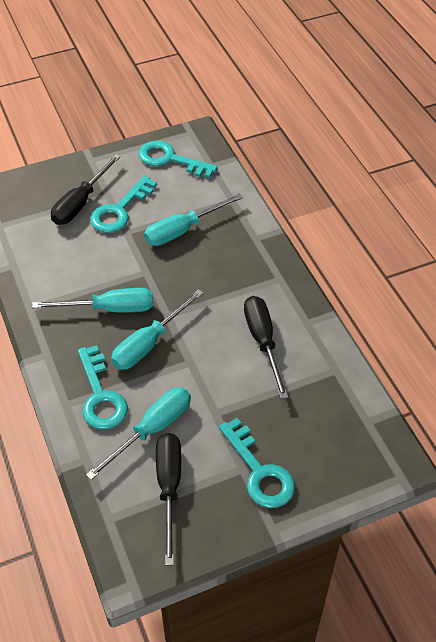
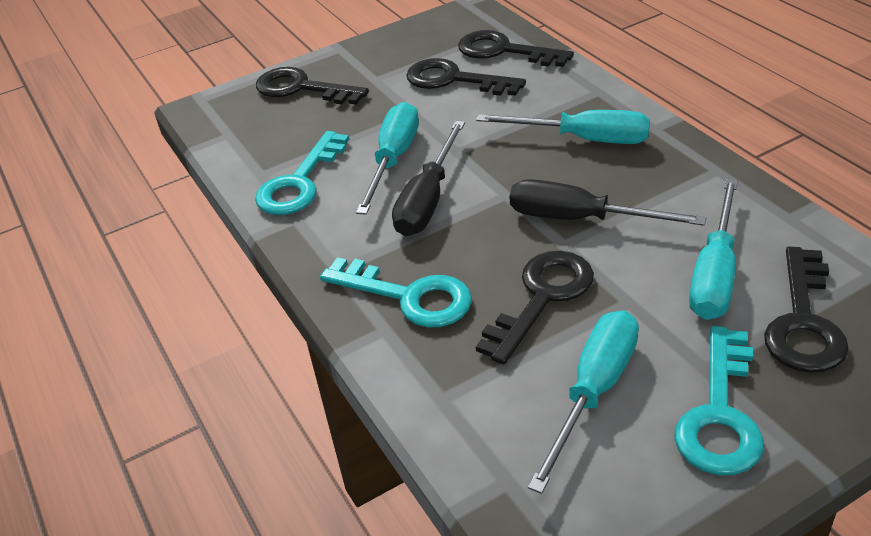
black key: 0 -> 5
black screwdriver: 3 -> 2
turquoise key: 4 -> 3

